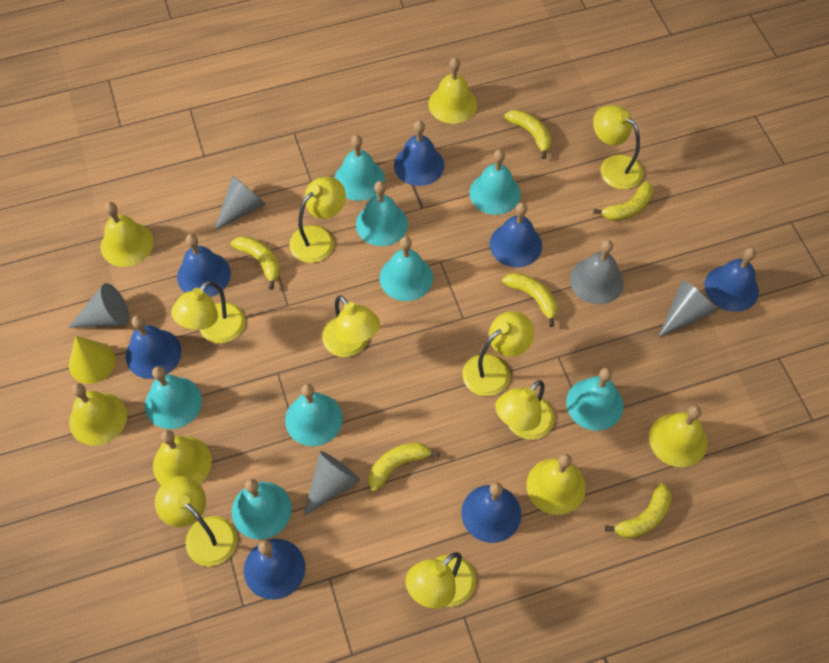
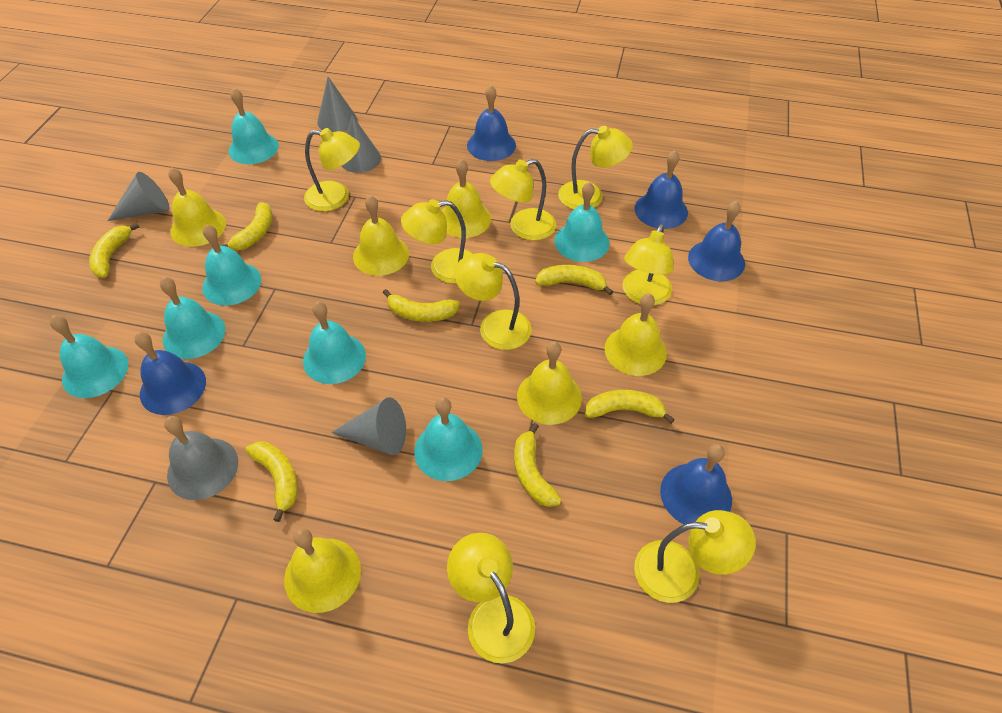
blue bell: 7 -> 5
turquoise bell: 8 -> 7
yellow banana: 6 -> 7
yellow cone: 1 -> 0

